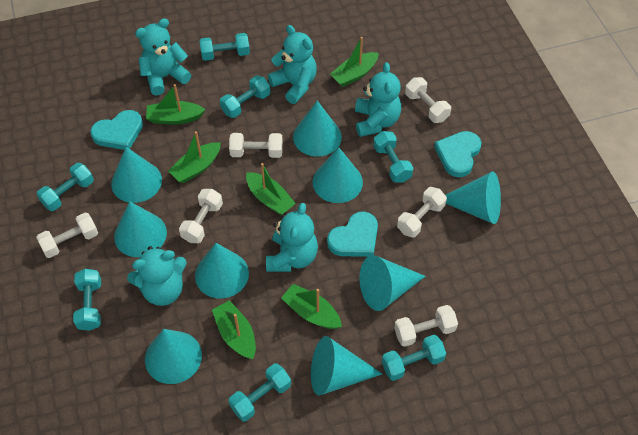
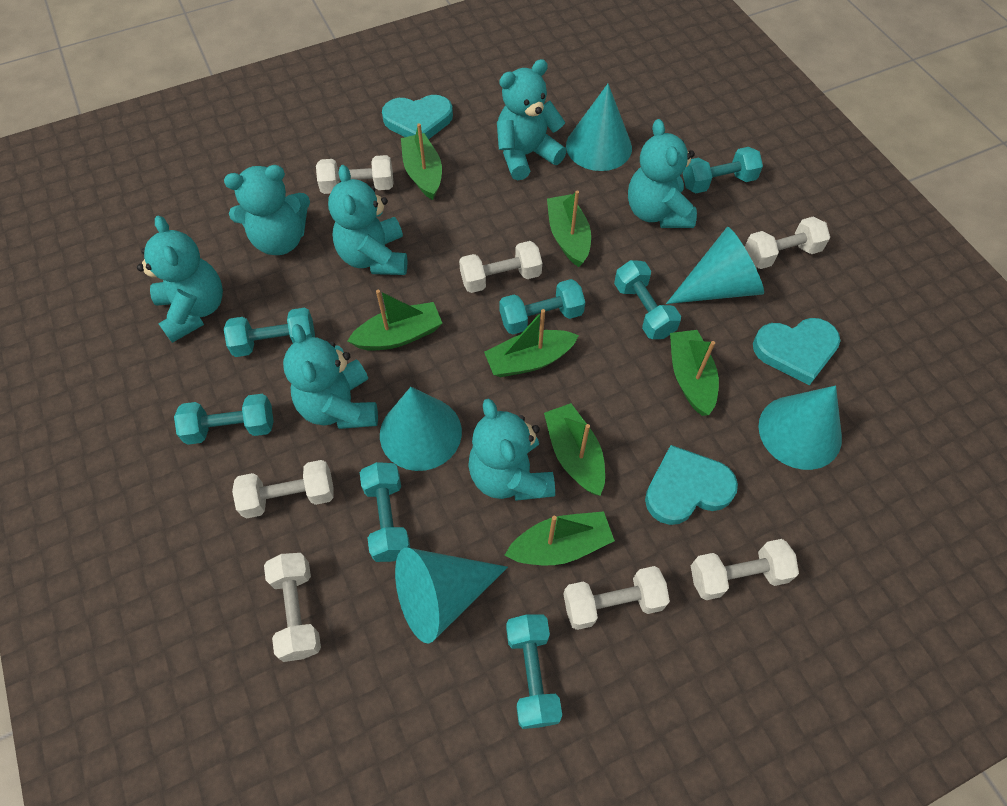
green boat: 6 -> 7
turquoise cone: 9 -> 5
turquoise teddy bear: 5 -> 7
white dumbbell: 6 -> 7

